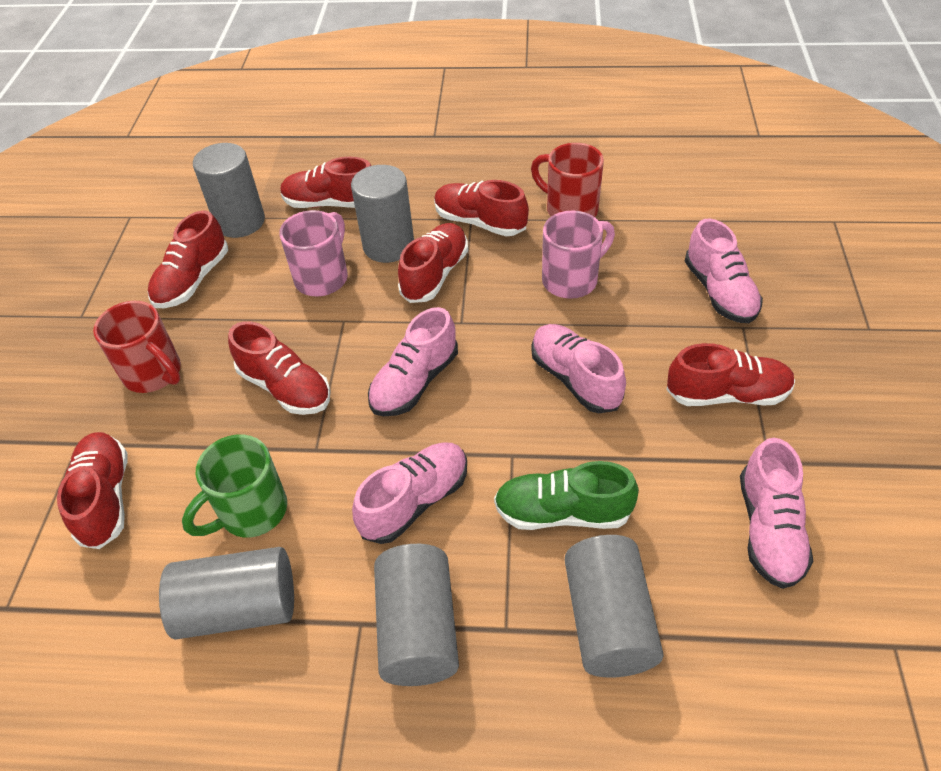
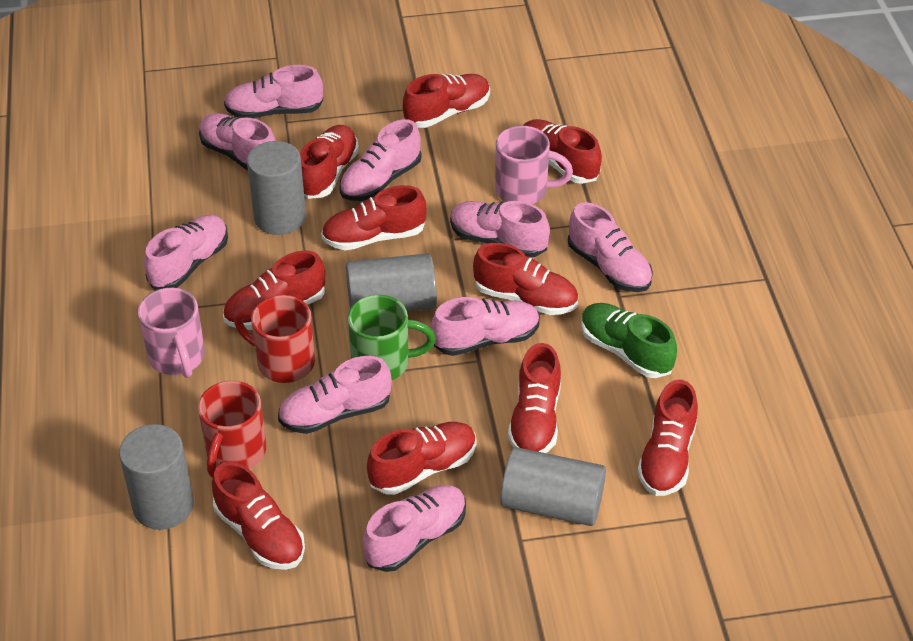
grey cylinder: 5 -> 4
pink shoe: 5 -> 9
red shoe: 7 -> 10

